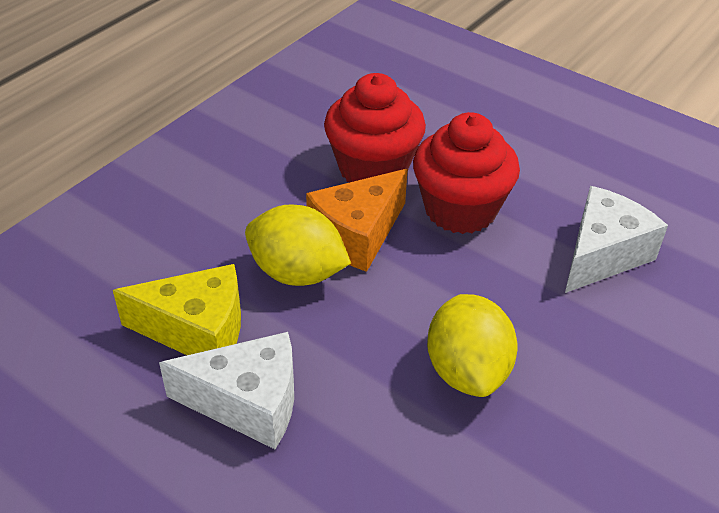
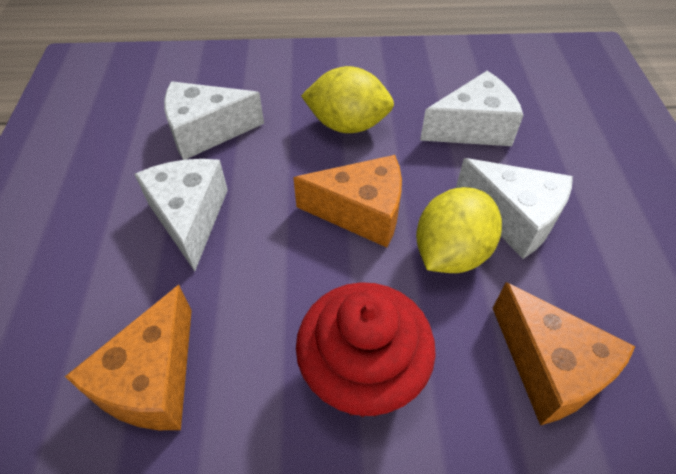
orange cheese: 1 -> 3
red cupcake: 2 -> 1
white cheese: 2 -> 4
yellow cheese: 1 -> 0

